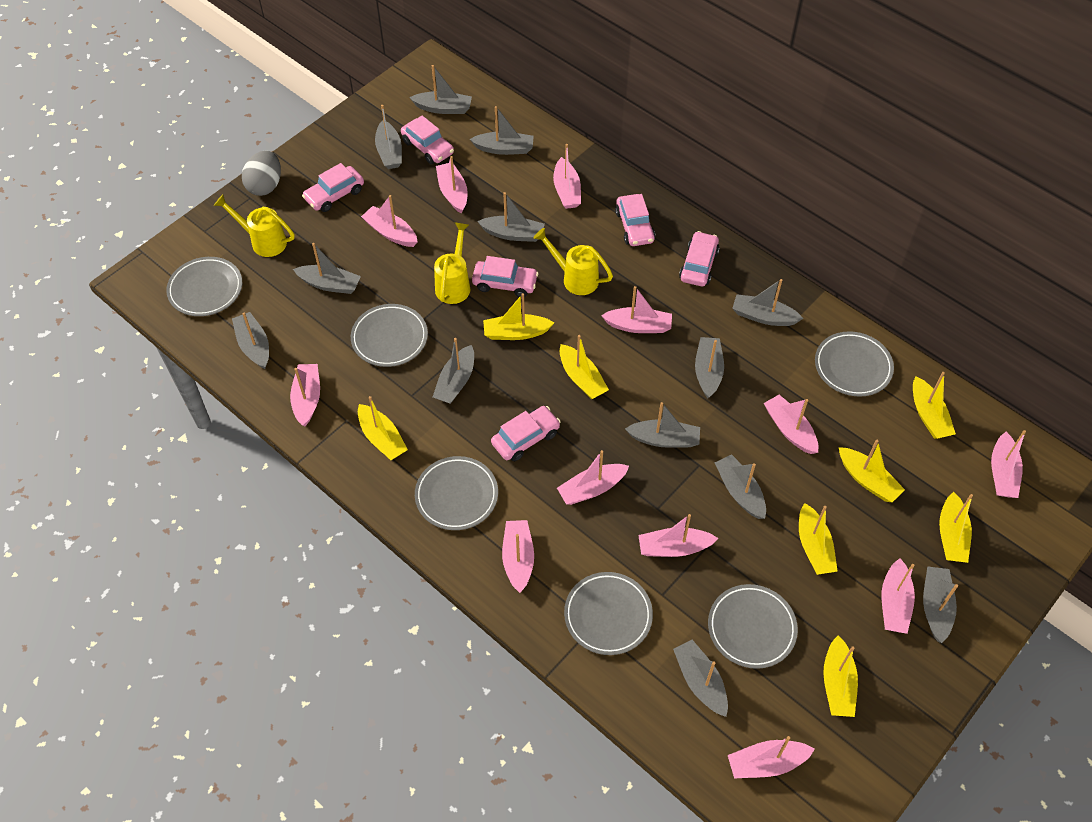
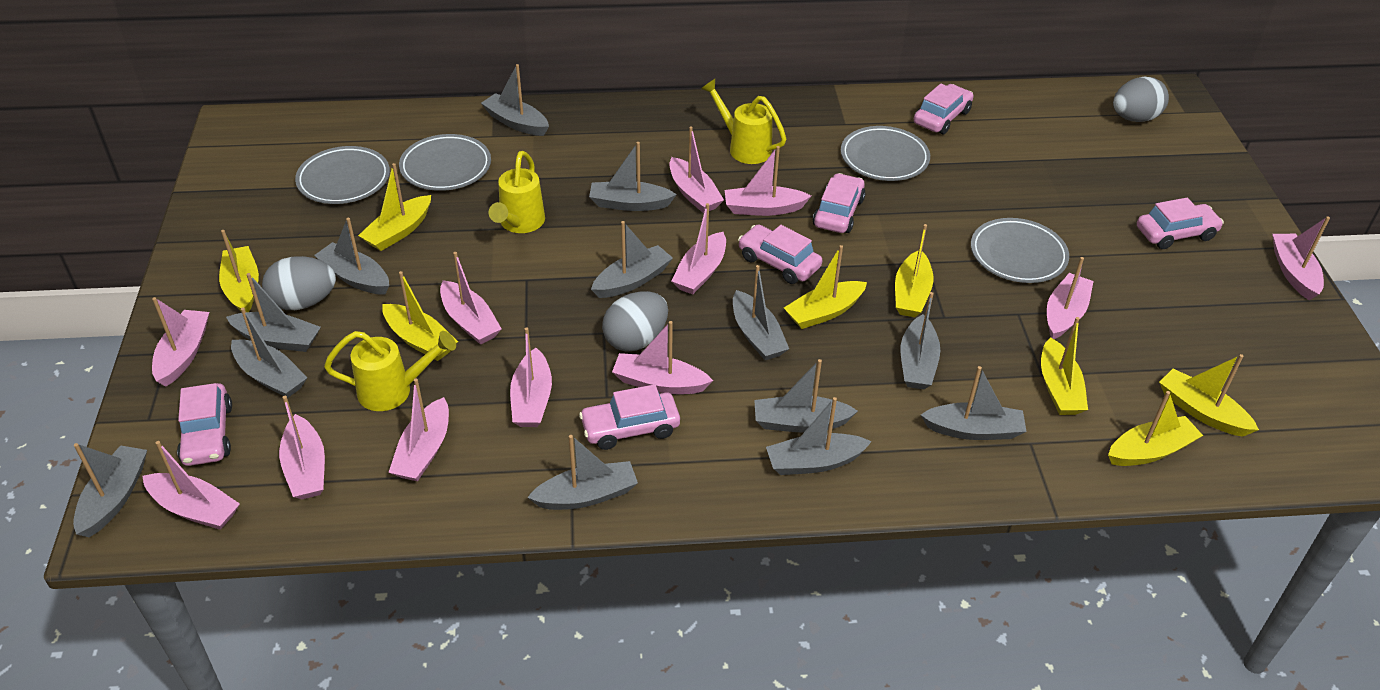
grey egg: 1 -> 3
grey plate: 6 -> 4

